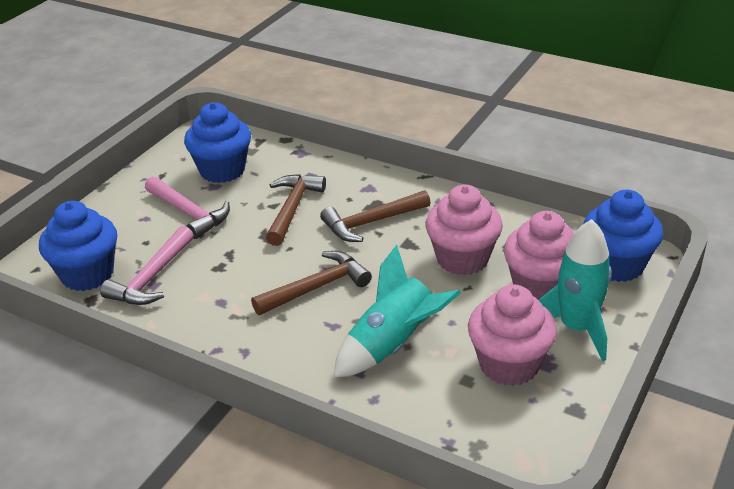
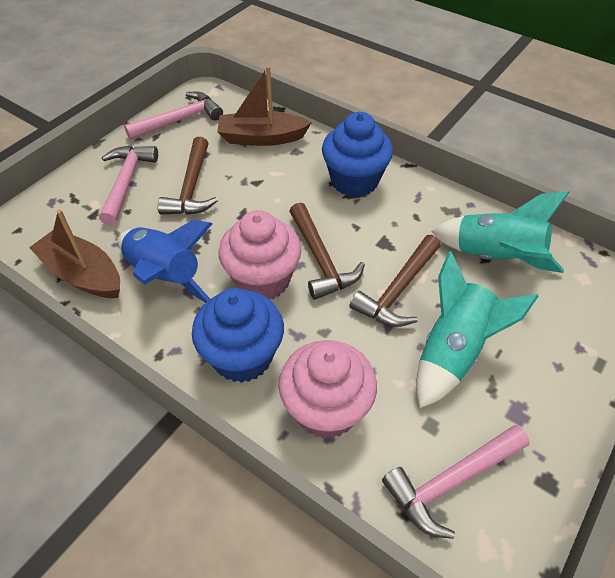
blue cupcake: 3 -> 2
blue rocket: 0 -> 1
brown boat: 0 -> 2
pink cupcake: 3 -> 2
pink hammer: 2 -> 3

